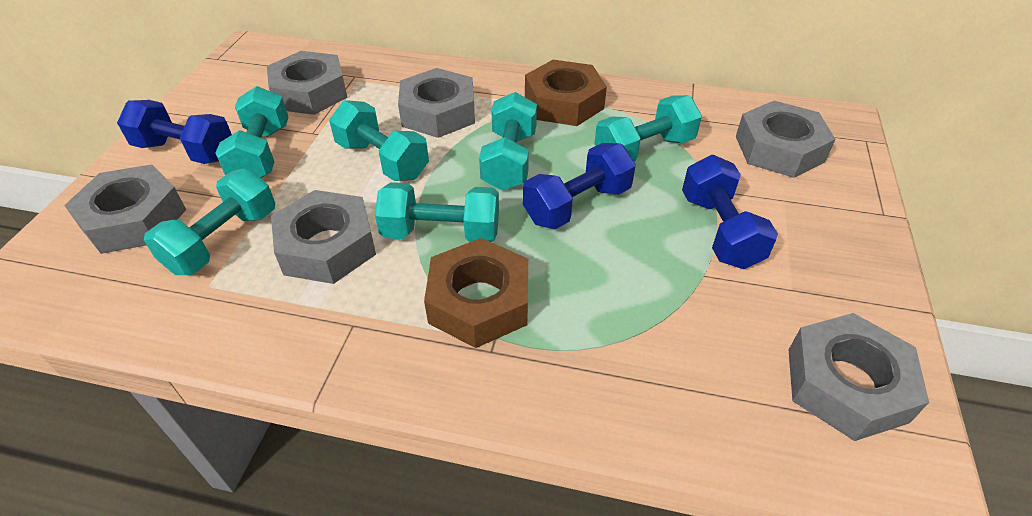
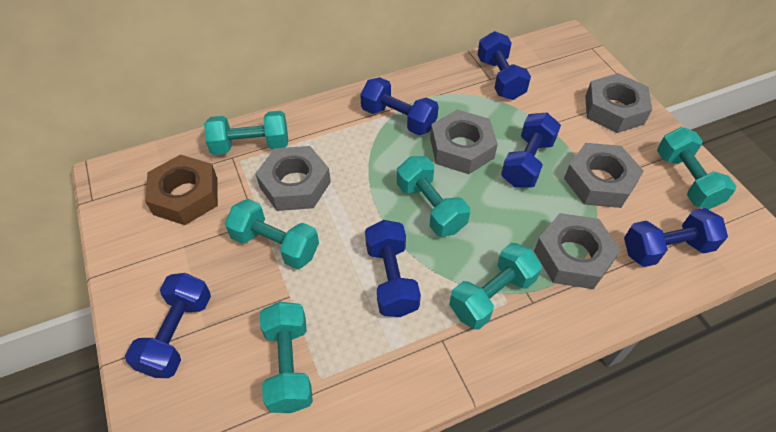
blue dumbbell: 3 -> 6
brown nut: 2 -> 1
grey nut: 6 -> 5

